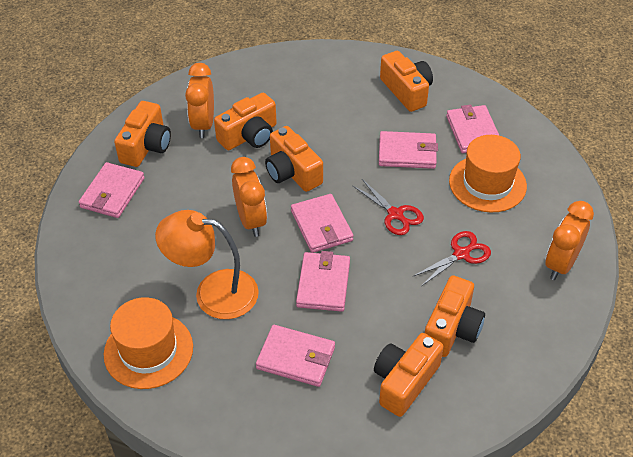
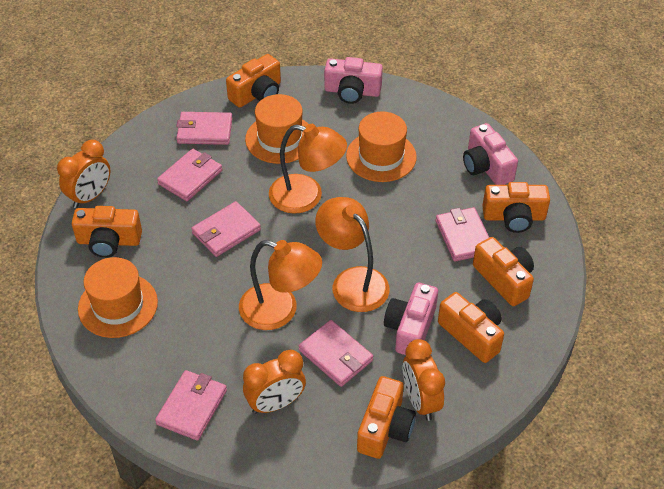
orange hat: 2 -> 3
orange lamp: 1 -> 3
pink camera: 0 -> 3
red scissors: 2 -> 0

